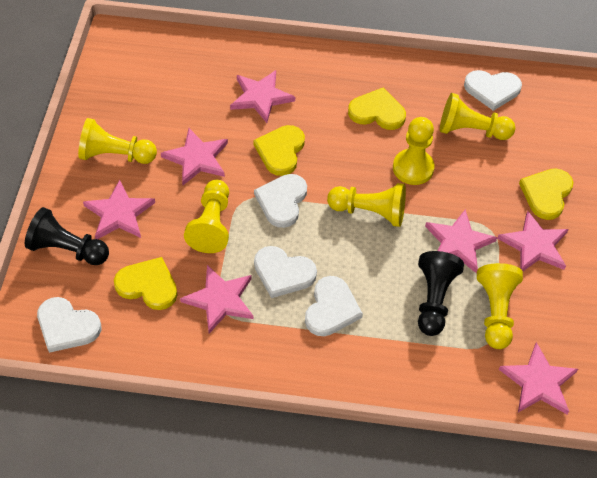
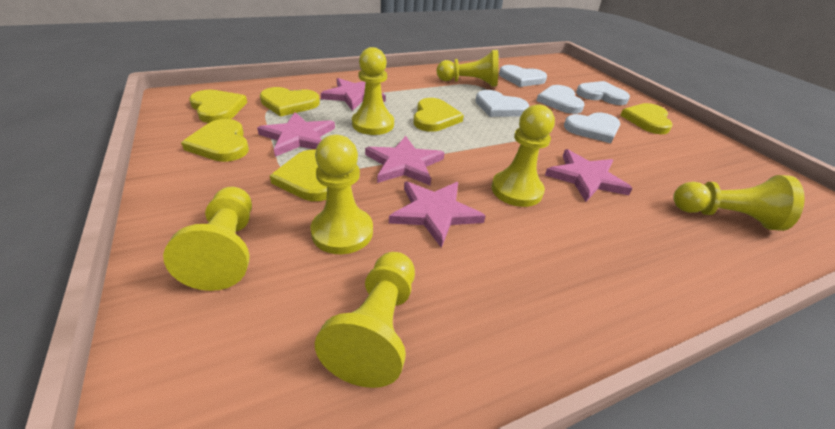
black pawn: 2 -> 0
pink star: 7 -> 5
yellow heart: 4 -> 6
yellow pawn: 6 -> 7

